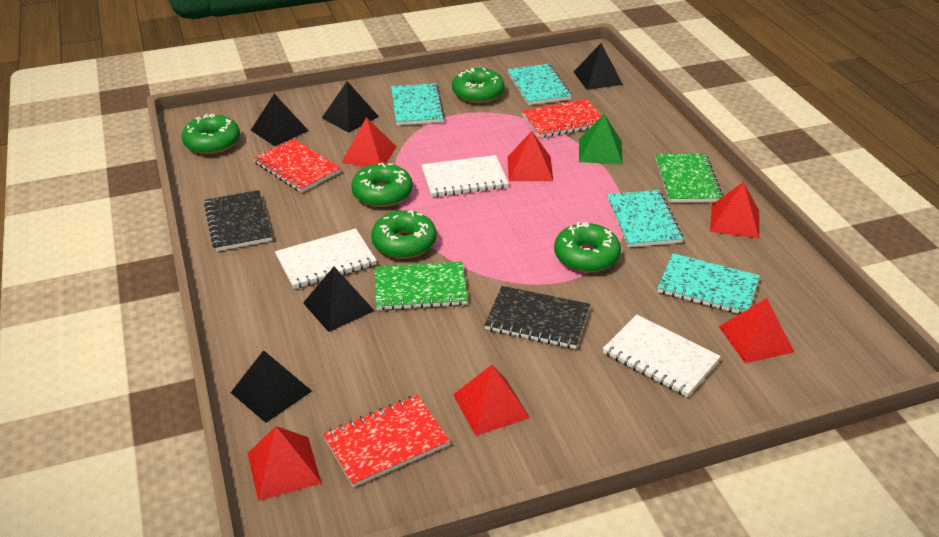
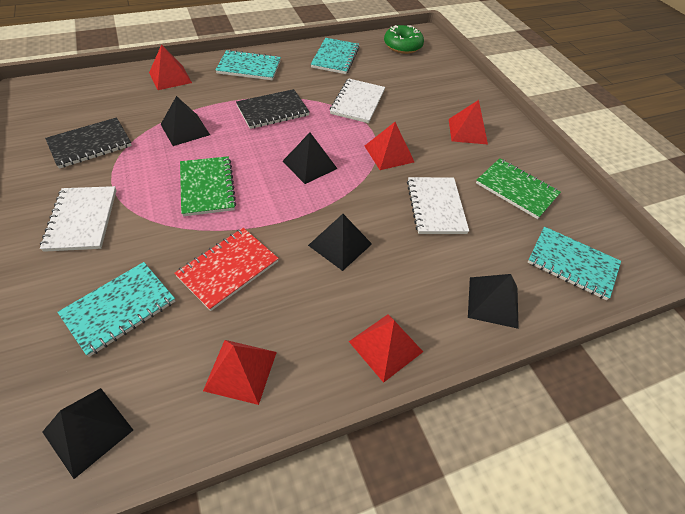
green donut: 5 -> 1
green pyramid: 1 -> 0
red notebook: 3 -> 1
red pyramid: 6 -> 5

